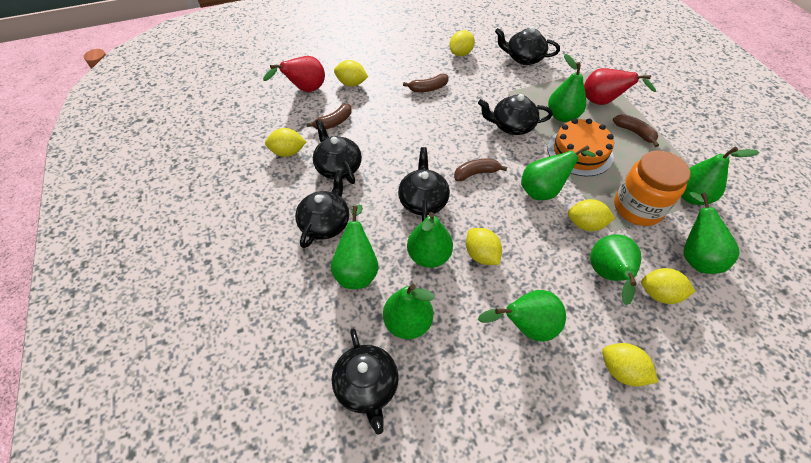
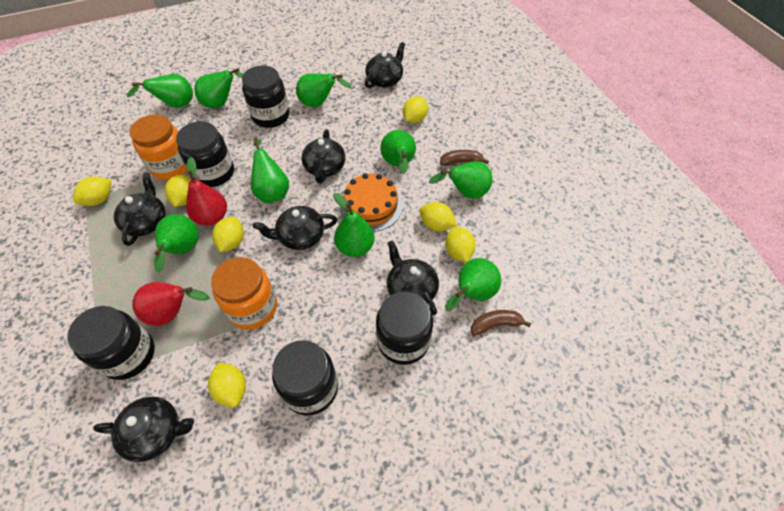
black jar: 0 -> 5
brown banana: 4 -> 2
orange jar: 1 -> 2

